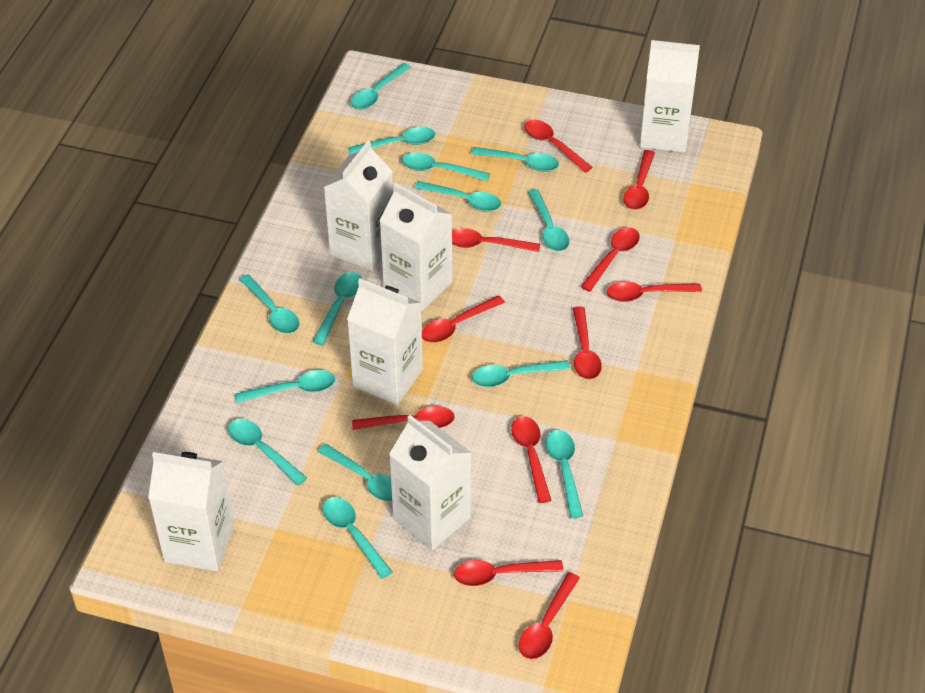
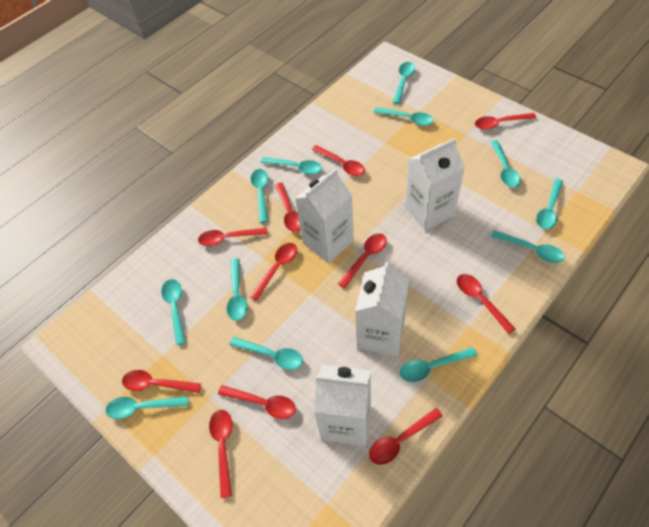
turquoise spoon: 14 -> 12
white carton: 6 -> 4

